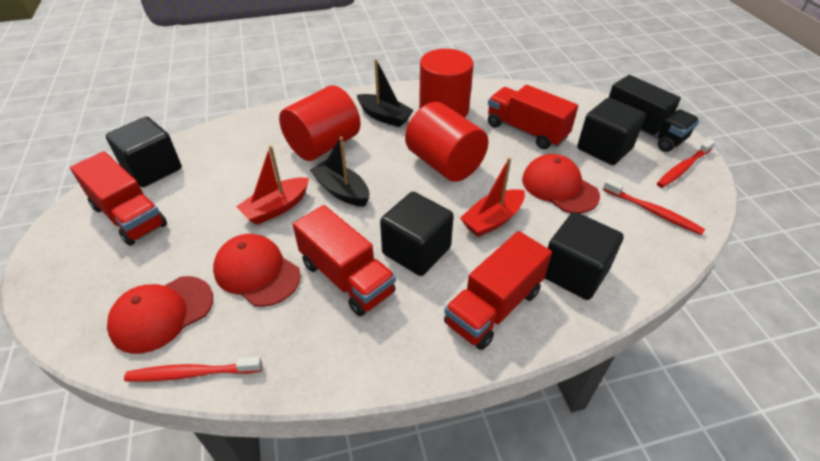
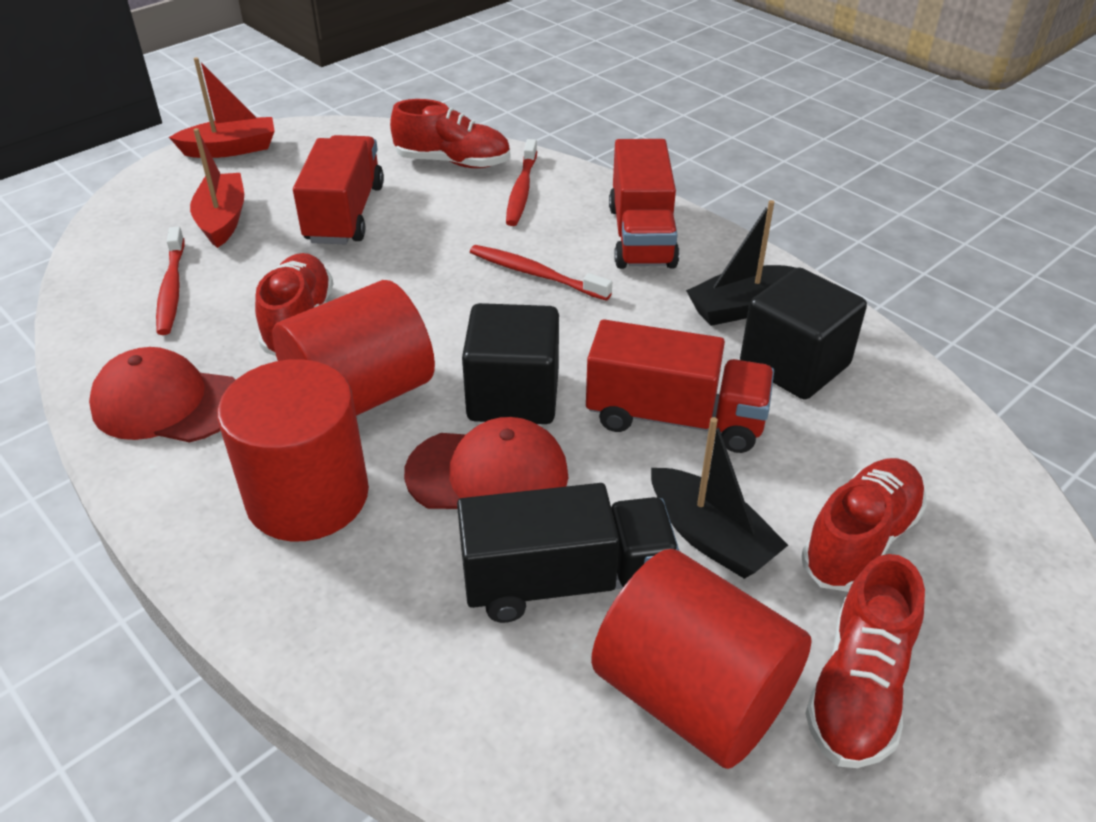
black cube: 4 -> 2
red cap: 3 -> 2
red shoe: 0 -> 4
red truck: 4 -> 3

